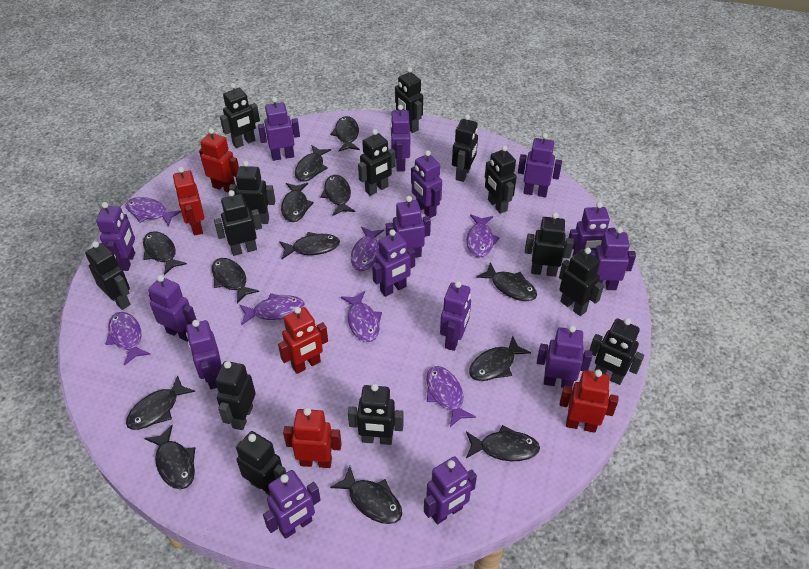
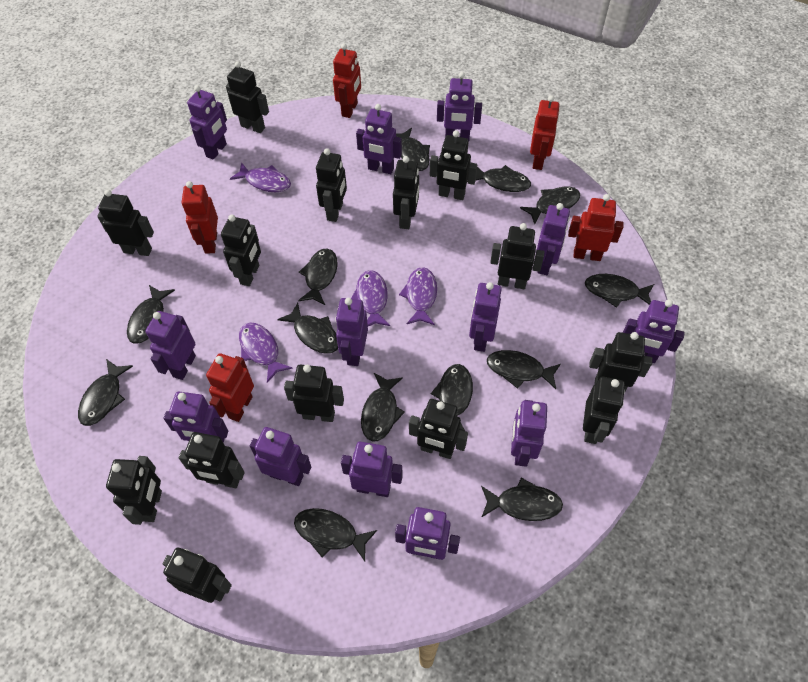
purple fish: 7 -> 4
purple robot: 15 -> 13

